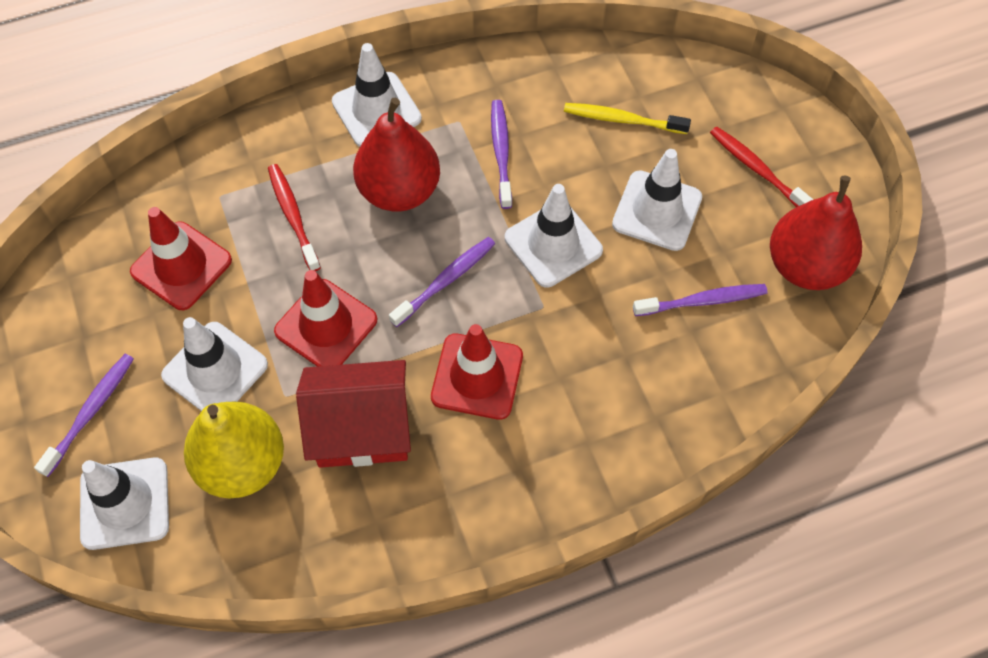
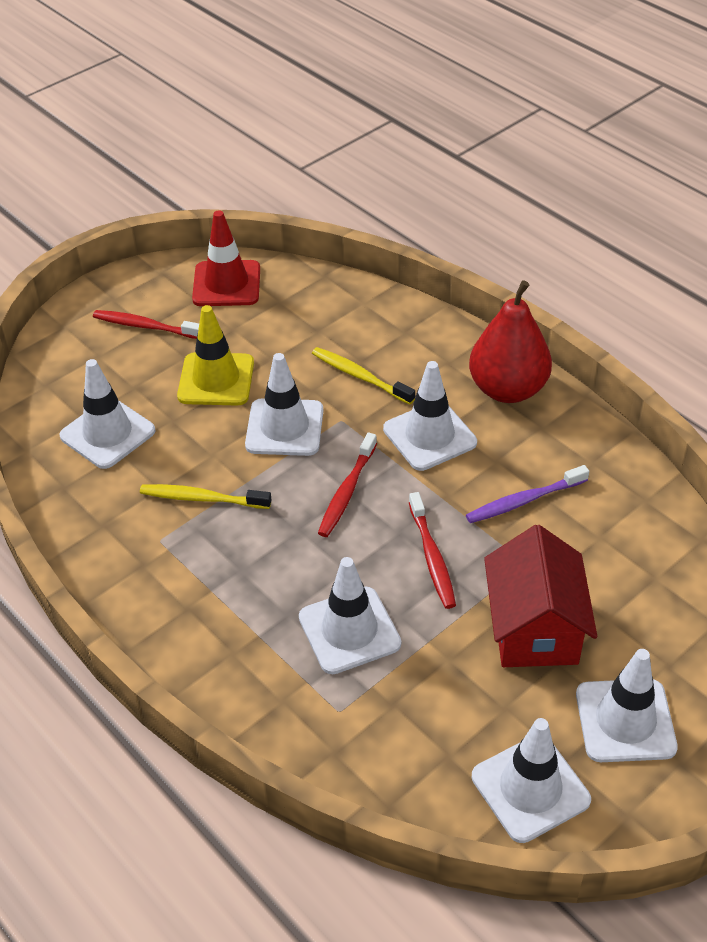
purple toothbrush: 4 -> 1
red pear: 2 -> 1
red toothbrush: 2 -> 3
red traffic cone: 3 -> 1
white traffic cone: 5 -> 6
yellow pear: 1 -> 0
yellow toothbrush: 1 -> 2
yellow traffic cone: 0 -> 1

